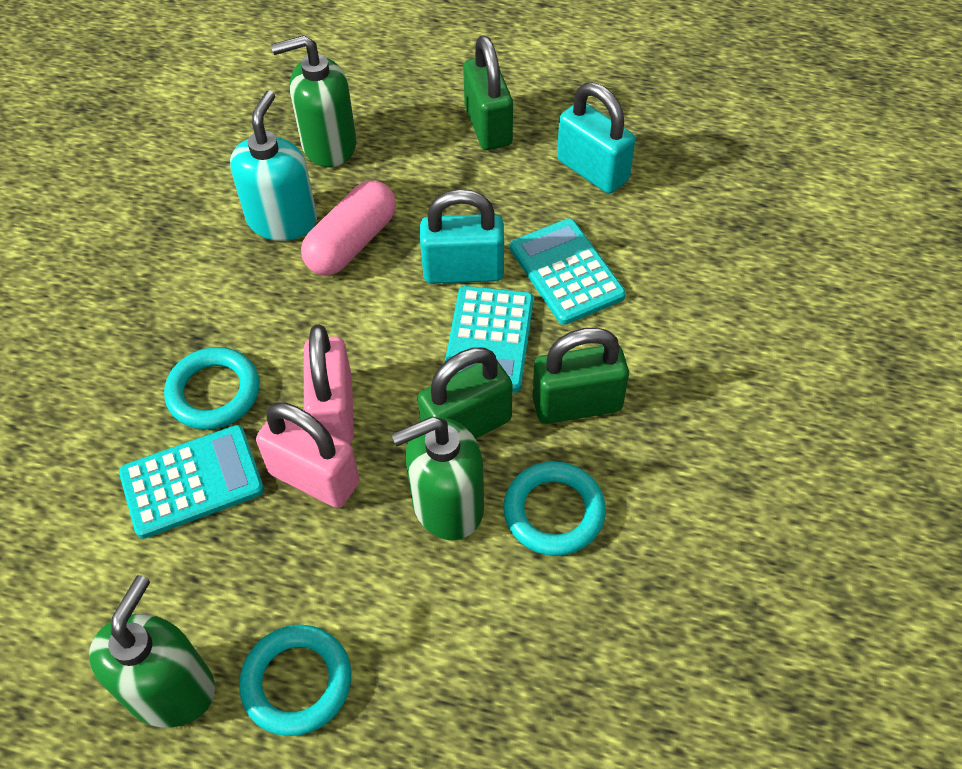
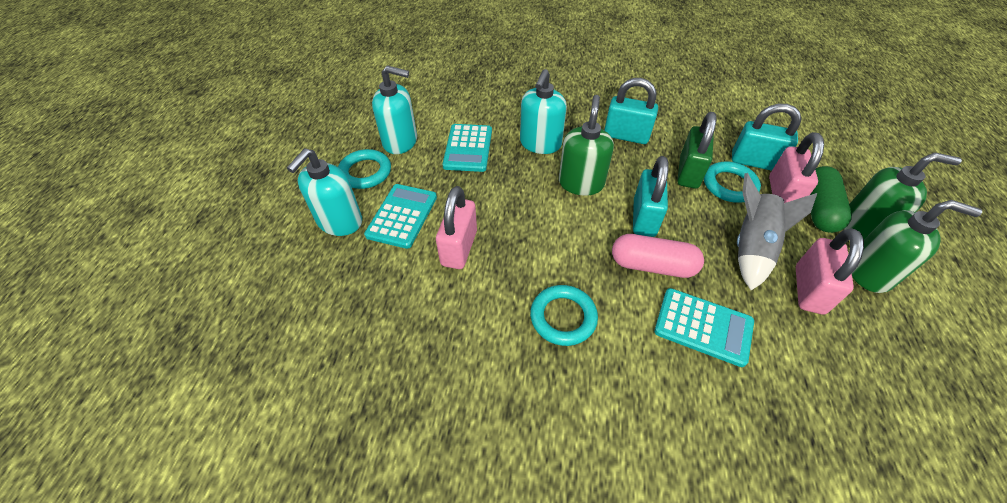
green capsule: 0 -> 1
green padlock: 3 -> 1
grey rocket: 0 -> 1
pink padlock: 2 -> 3
turquoise padlock: 2 -> 3
turquoise soap dispenser: 1 -> 3

